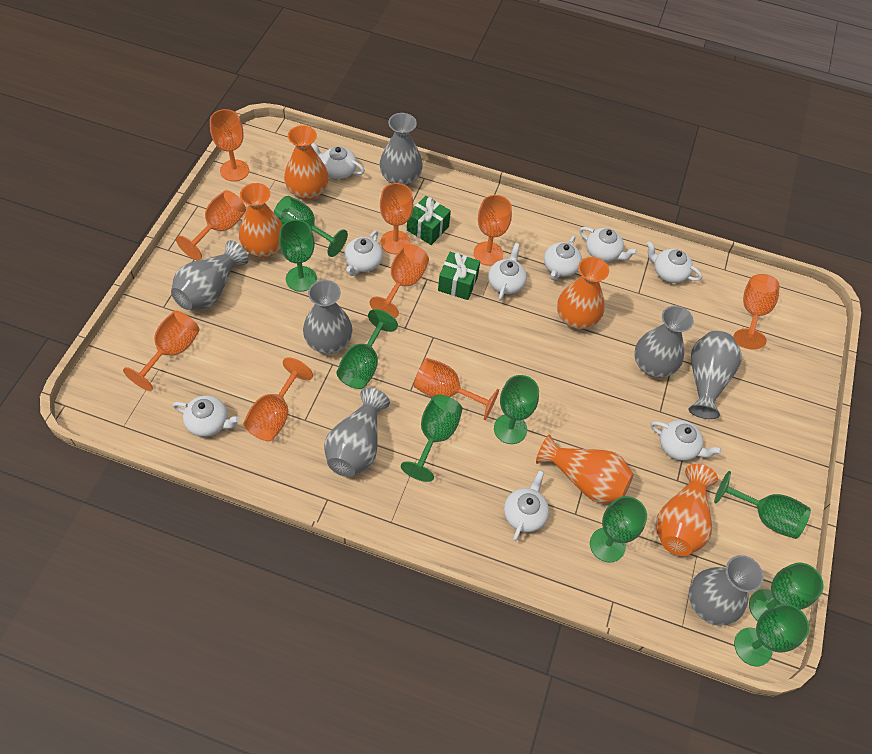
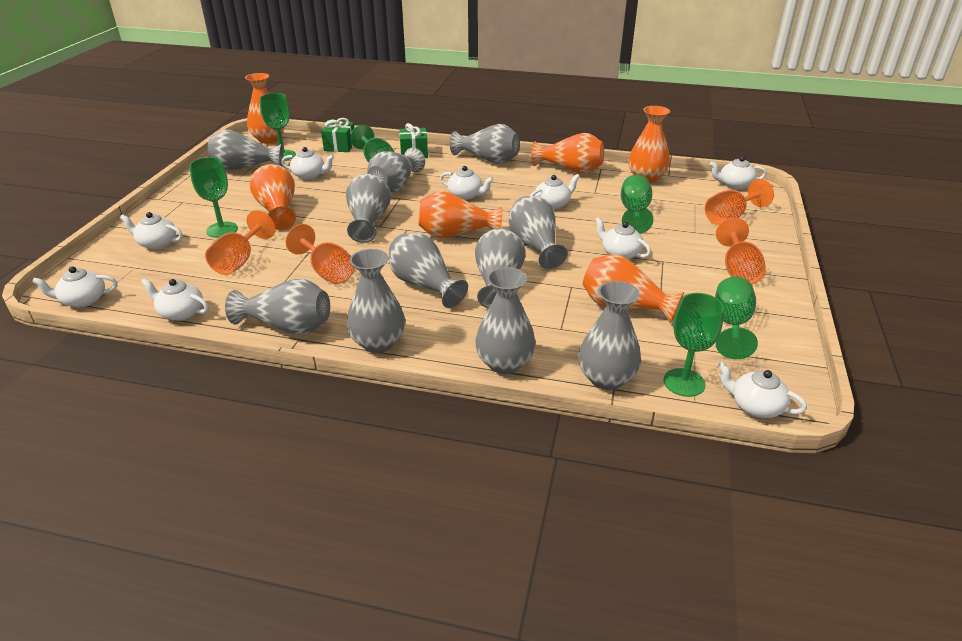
green goblet: 9 -> 6
grey vase: 7 -> 11
orange goblet: 9 -> 4
orange vase: 5 -> 6

